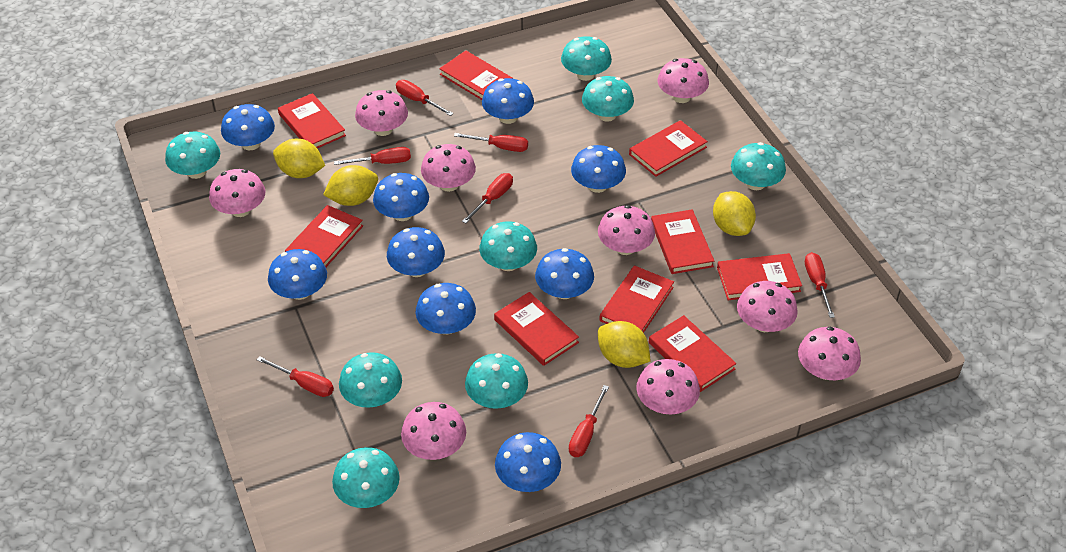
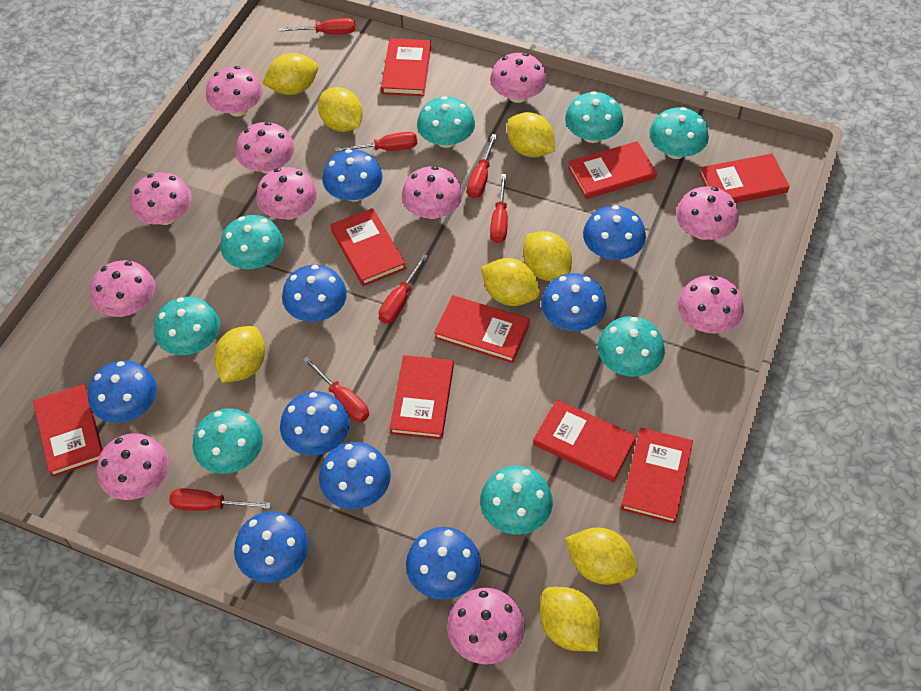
pink mushroom: 9 -> 11
yellow lemon: 4 -> 8

